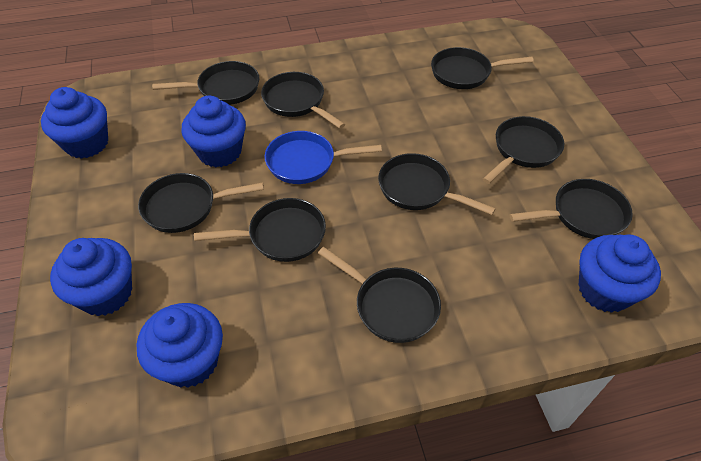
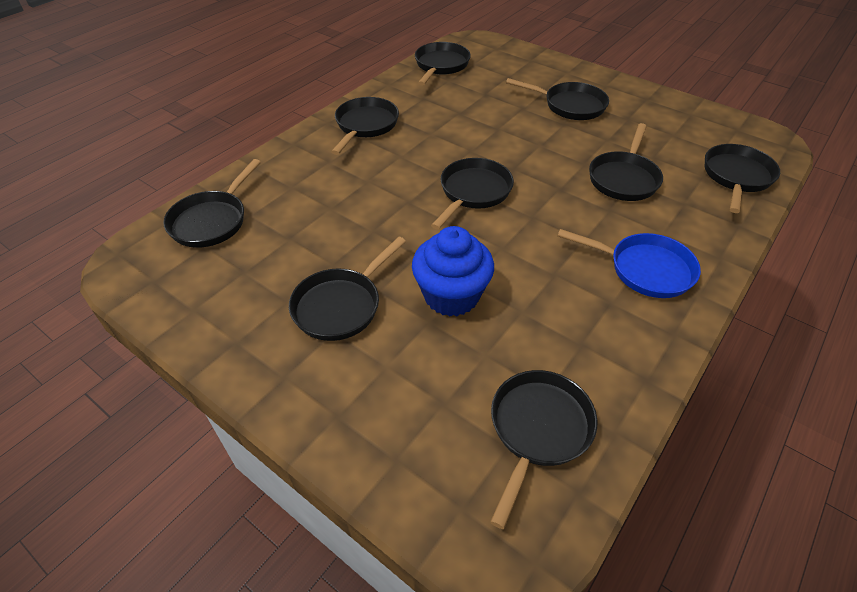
blue cupcake: 5 -> 1

